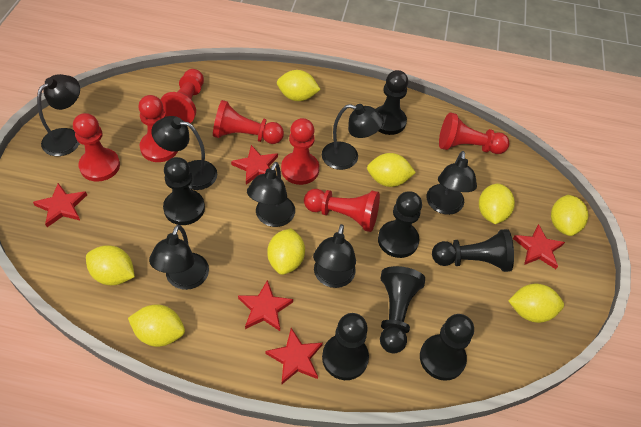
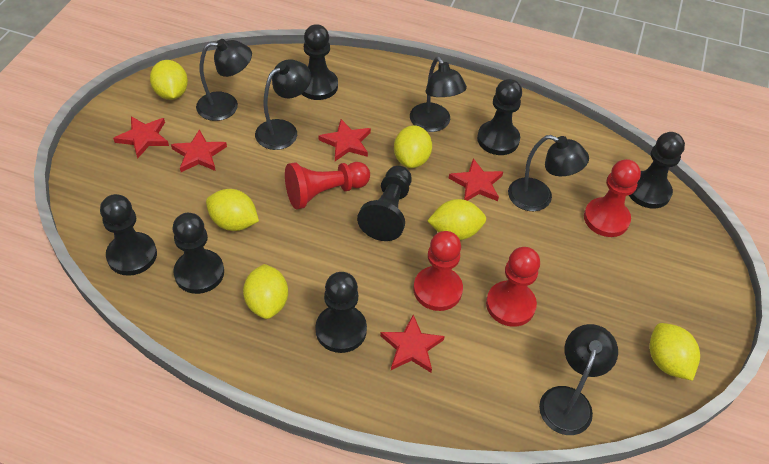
black lamp: 7 -> 5
red pawn: 7 -> 4
yellow lemon: 8 -> 6

